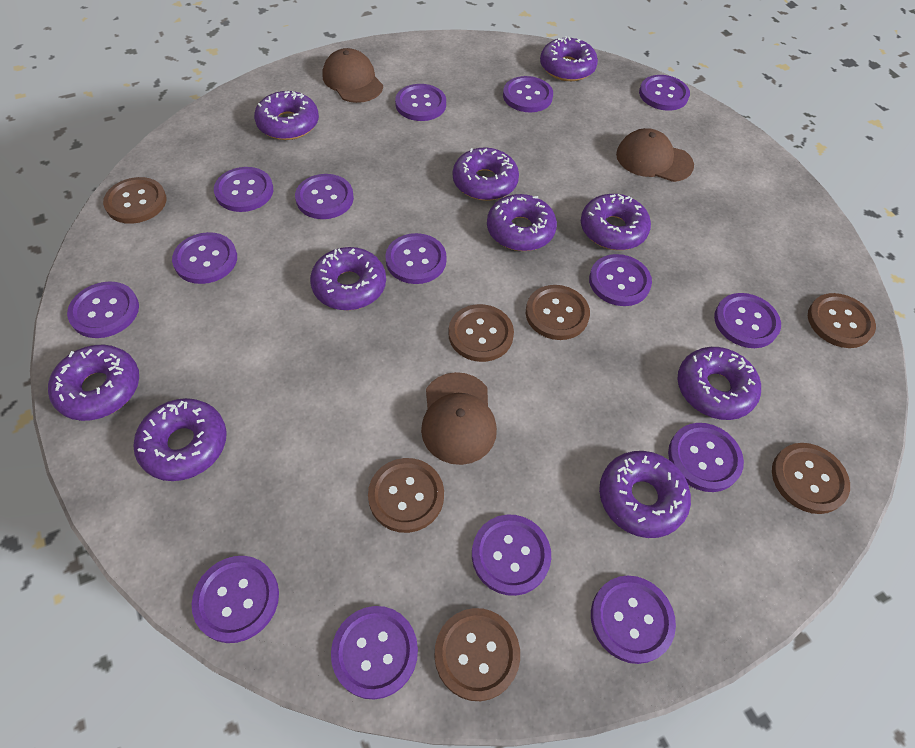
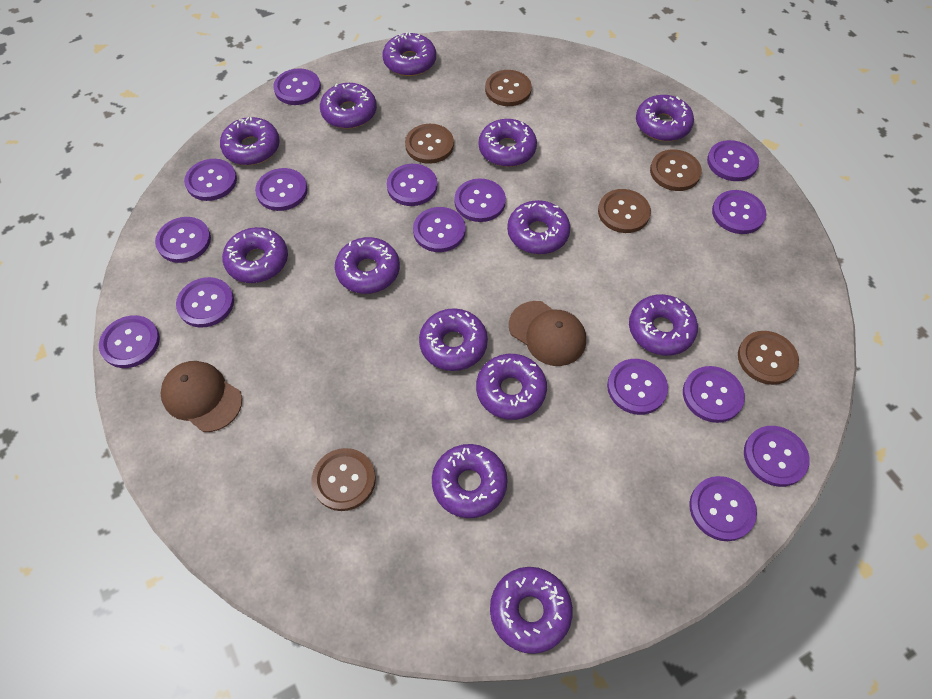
brown button: 7 -> 6
brown cap: 3 -> 2
purple donut: 10 -> 13

